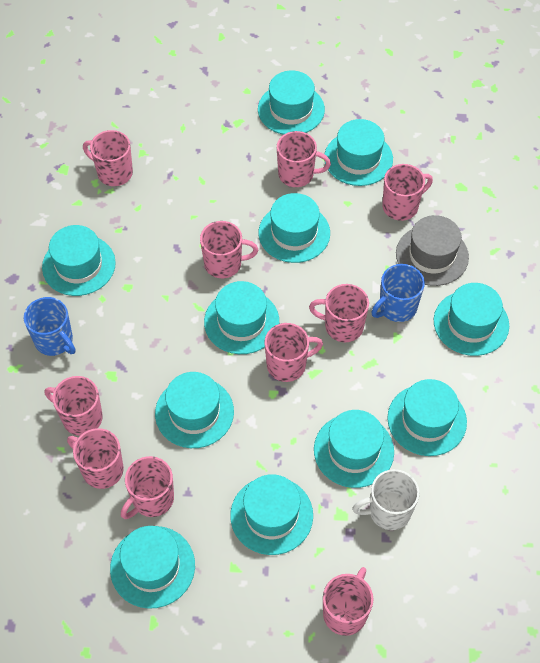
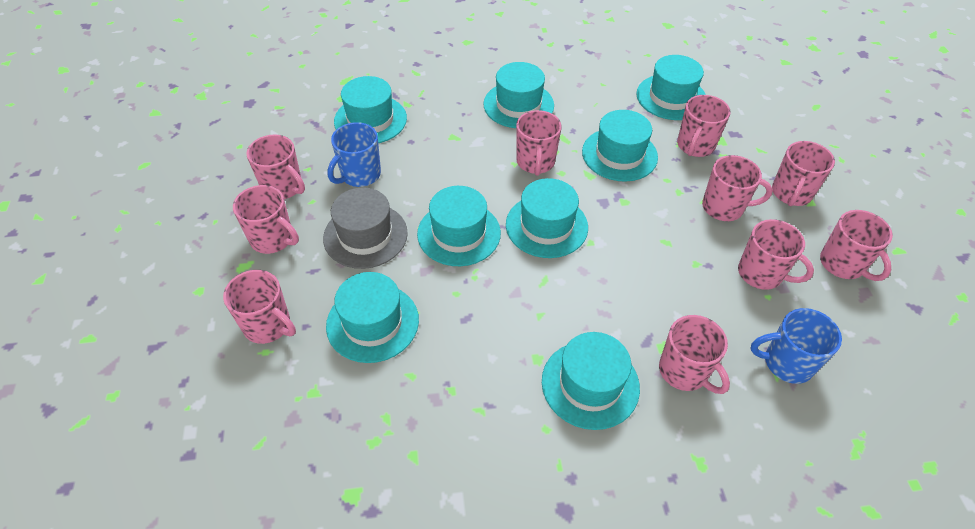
turquoise hat: 11 -> 8
white mug: 1 -> 0

